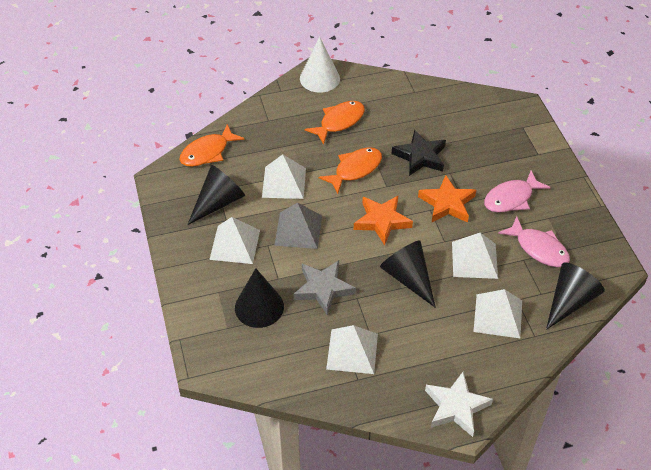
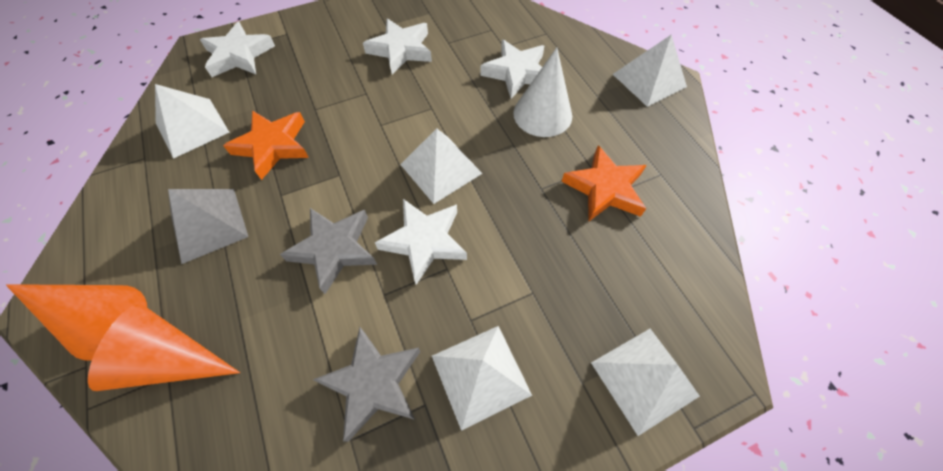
black cone: 4 -> 0
black star: 1 -> 0
grey star: 1 -> 2
orange cone: 0 -> 2
orange fish: 3 -> 0
pink fish: 2 -> 0
white star: 1 -> 4

